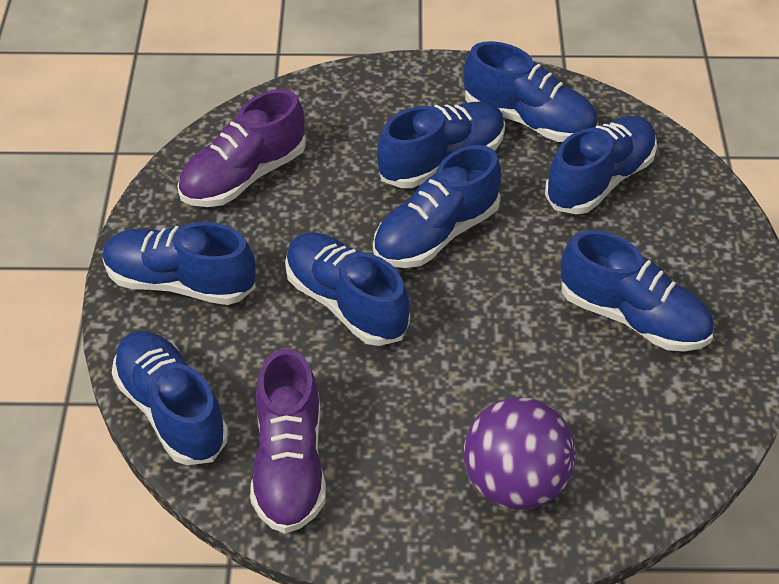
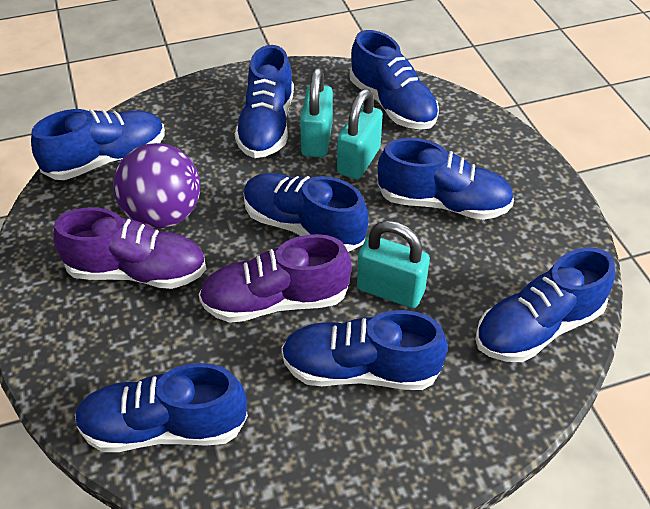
turquoise padlock: 0 -> 3

